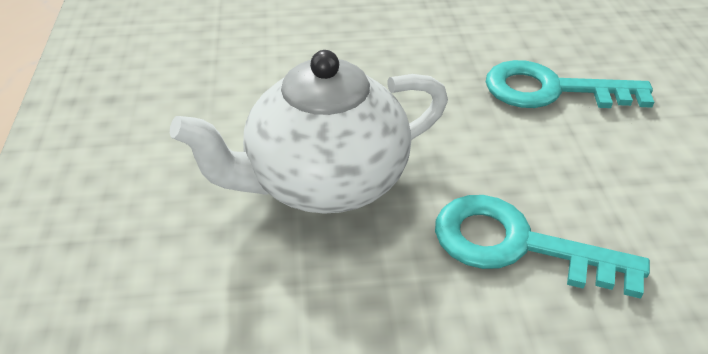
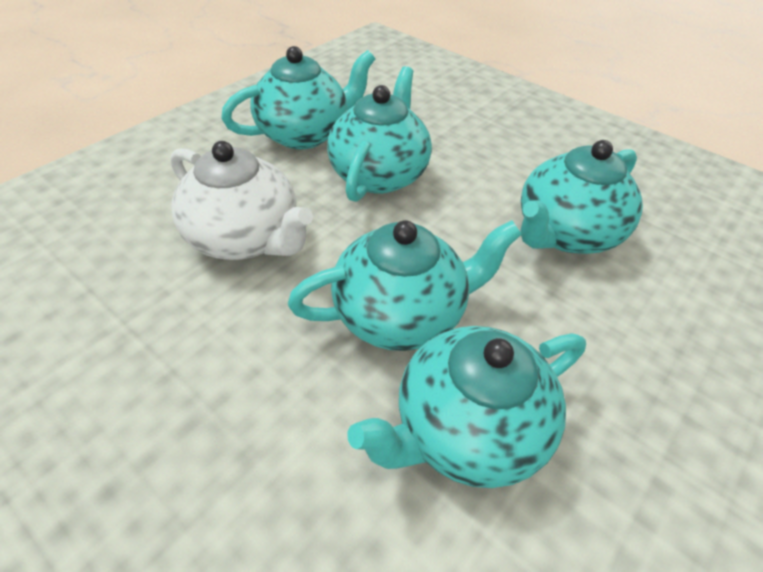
turquoise key: 2 -> 0
turquoise teapot: 0 -> 5

